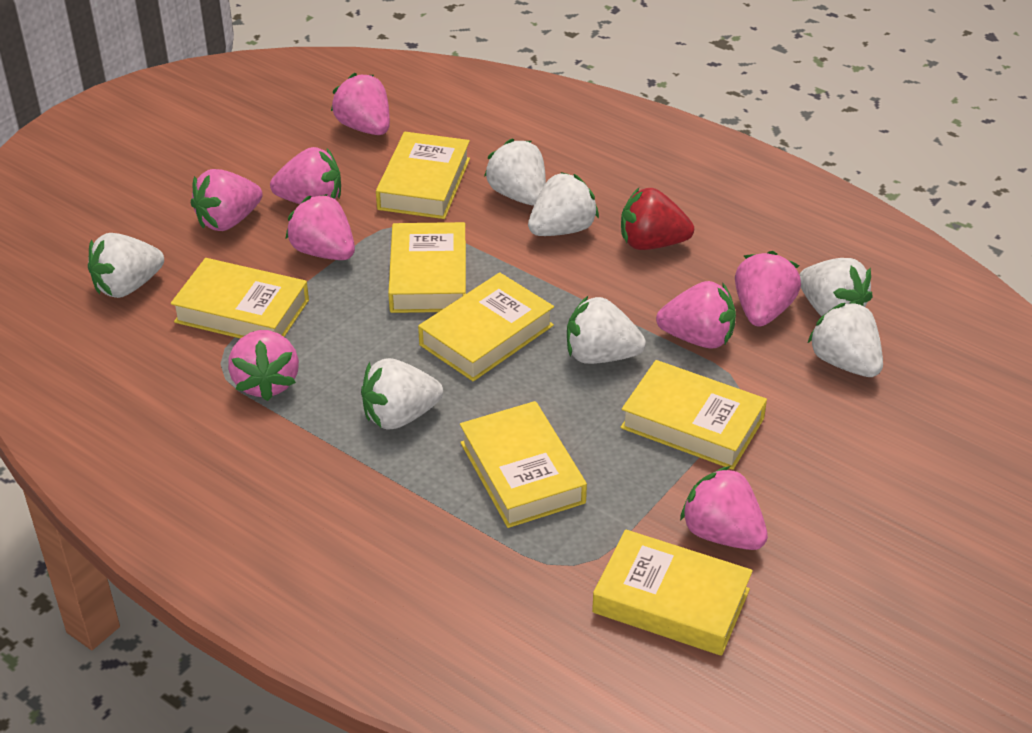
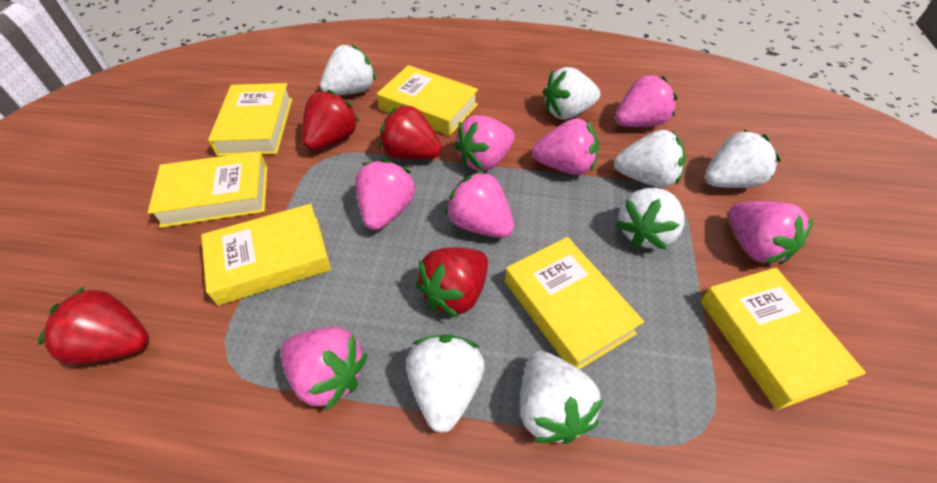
pink strawberry: 8 -> 7
red strawberry: 1 -> 4
yellow book: 7 -> 6

